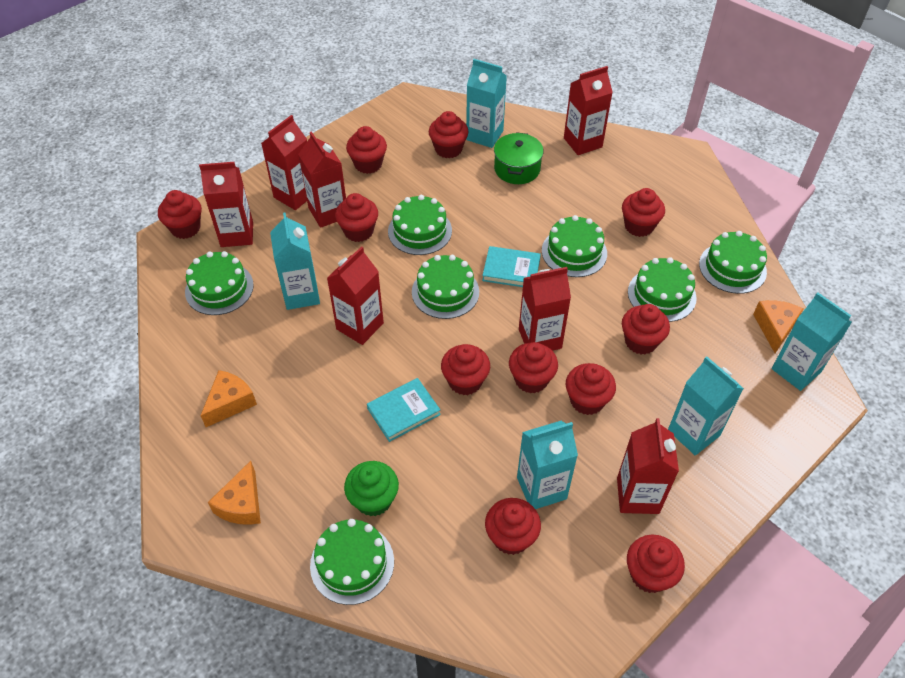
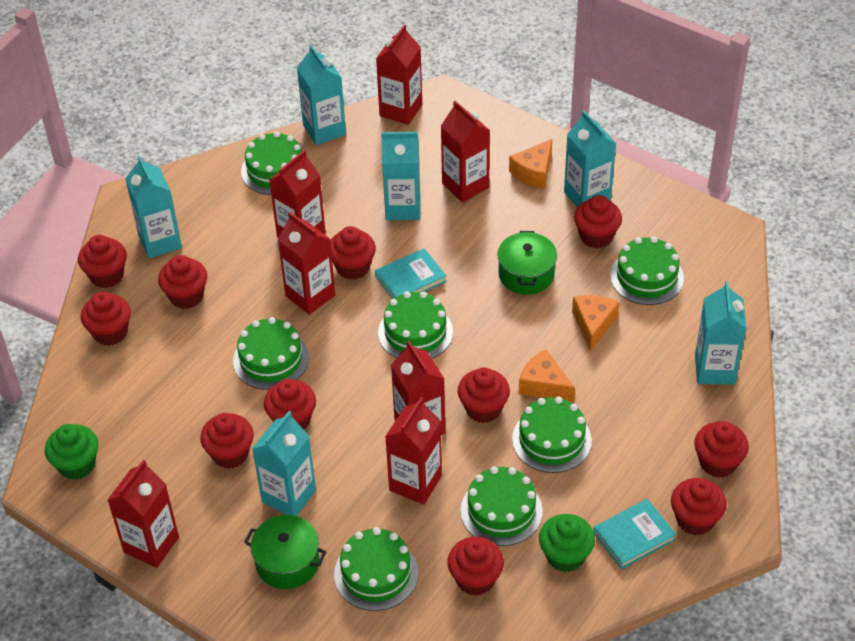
green cupcake: 1 -> 2
green pot: 1 -> 2
turquoise carton: 5 -> 6

